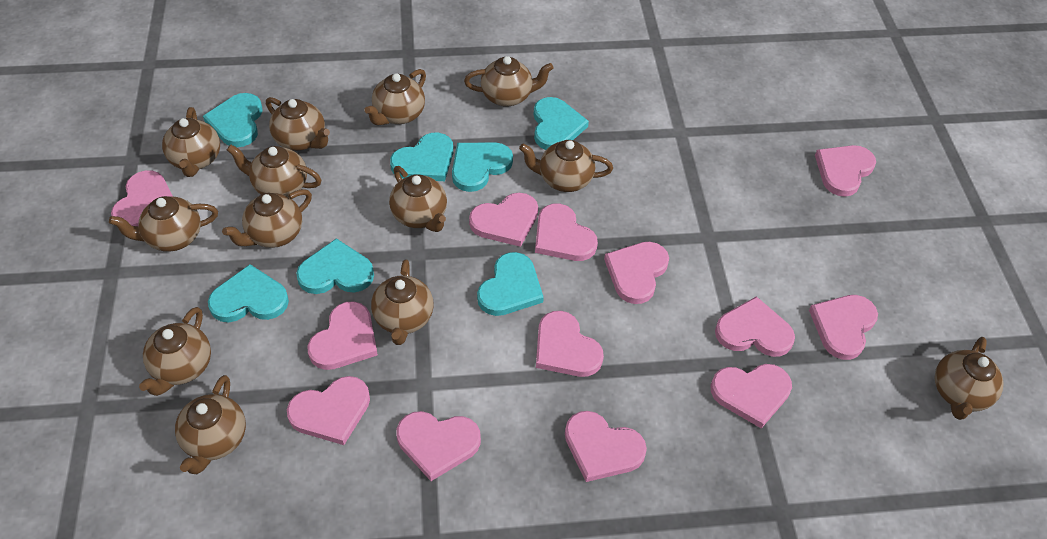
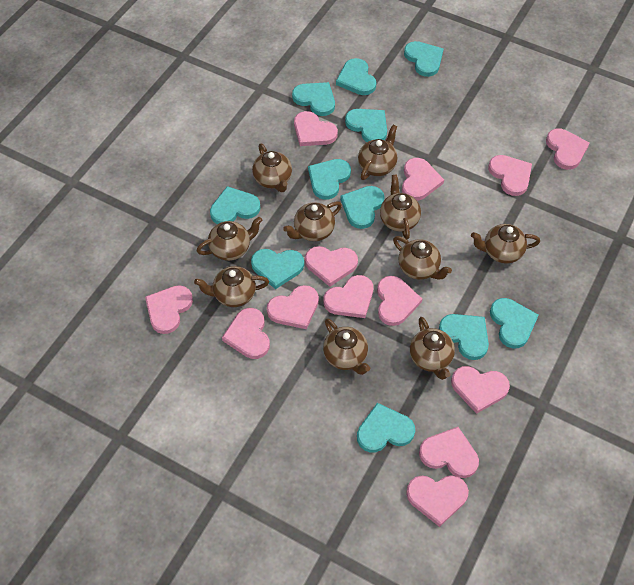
brown teapot: 13 -> 10
turquoise heart: 7 -> 11

